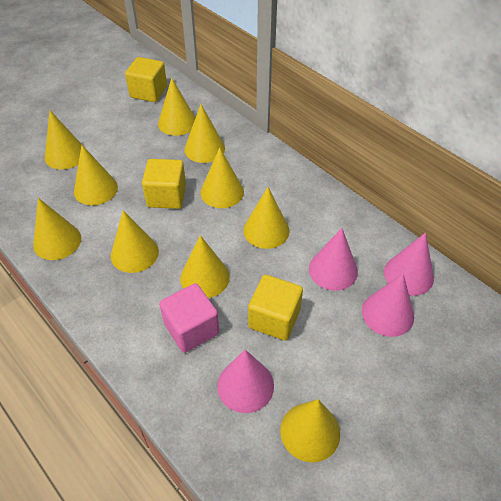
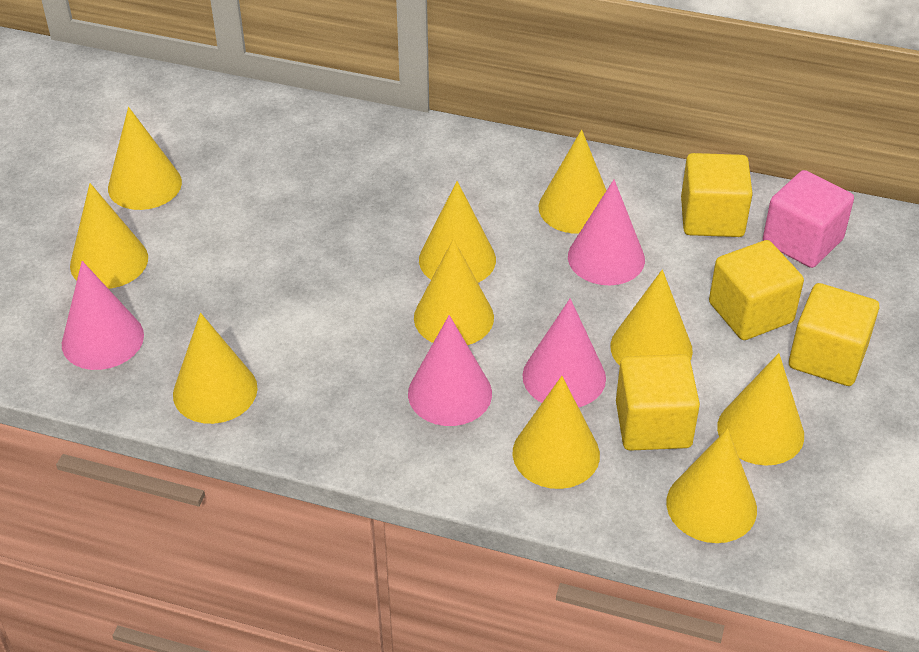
yellow cube: 3 -> 4

